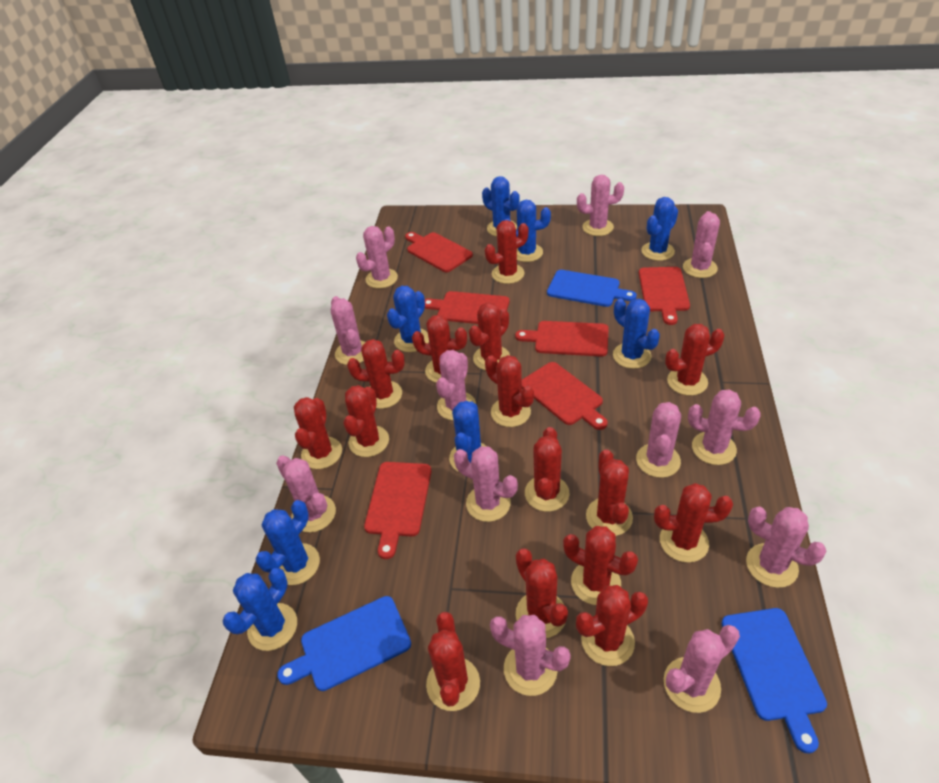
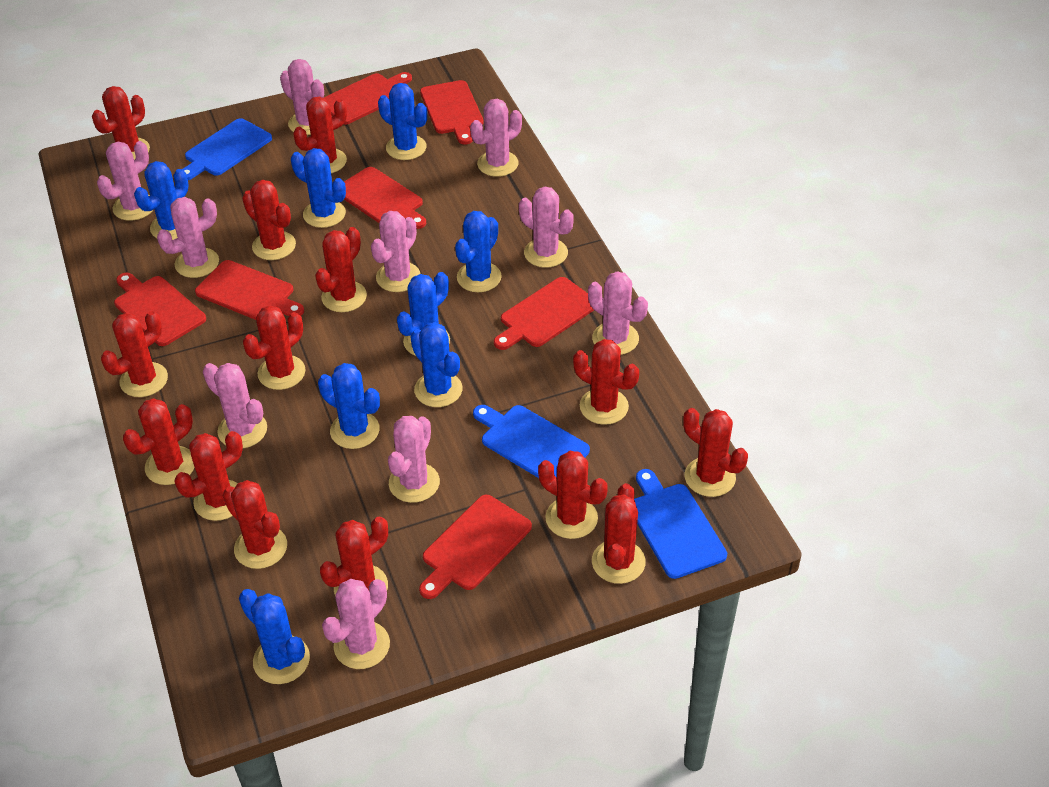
pink cactus: 12 -> 10
red cactus: 15 -> 14
red cutting board: 6 -> 7

